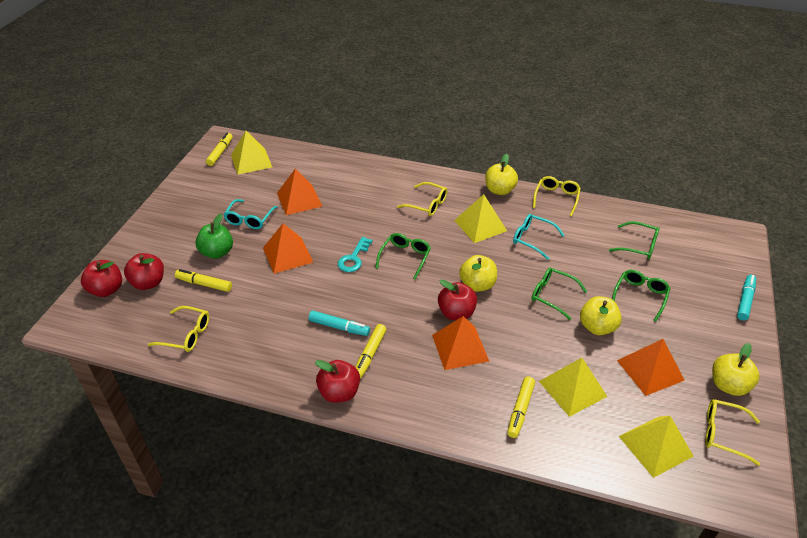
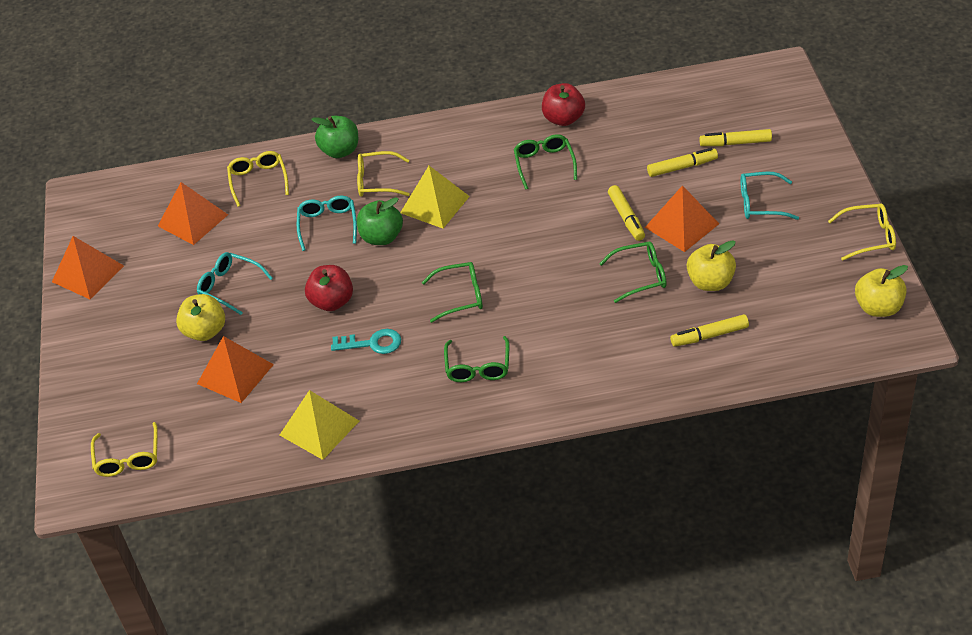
green apple: 1 -> 2
red apple: 4 -> 2
turquoise glasses: 2 -> 3
turquoise marker: 2 -> 0
yellow apple: 4 -> 3
yellow pyramid: 4 -> 2

